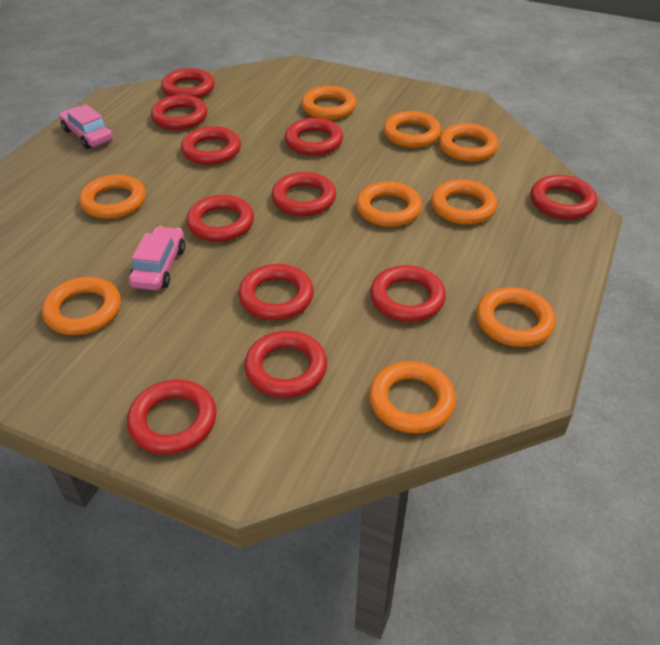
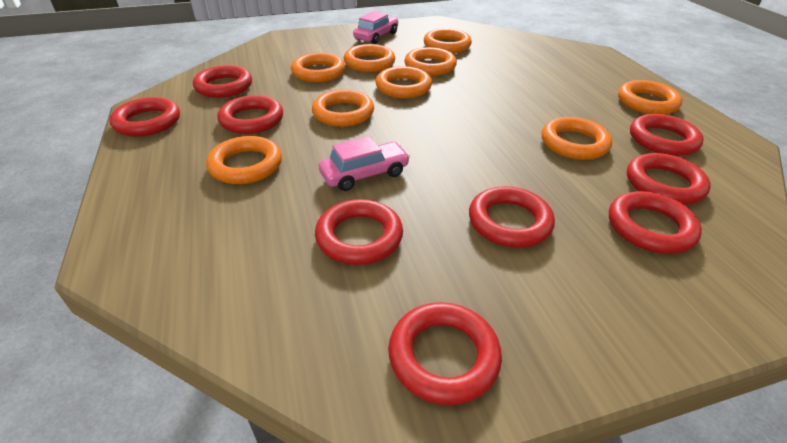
red ring: 11 -> 9

